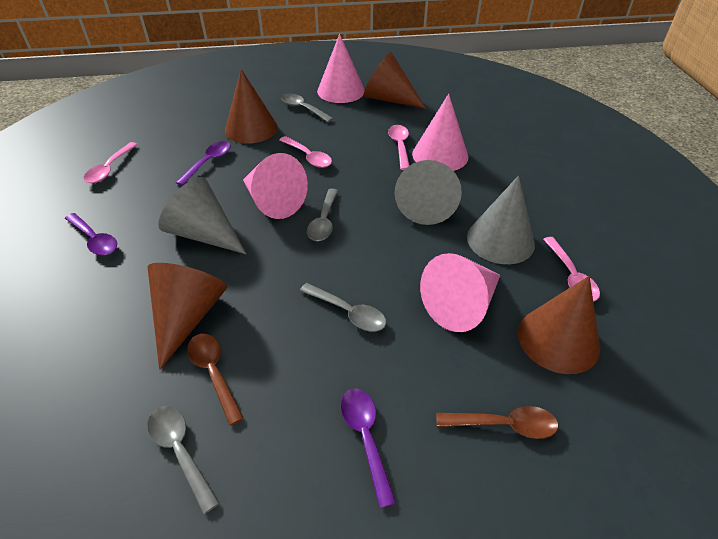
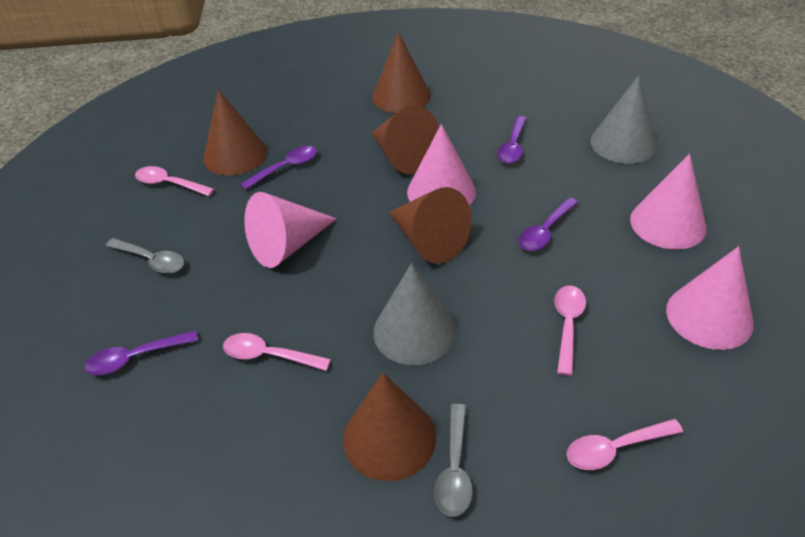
brown cone: 4 -> 5
brown spoon: 2 -> 0
grey cone: 3 -> 2
grey spoon: 4 -> 2
purple spoon: 3 -> 4

